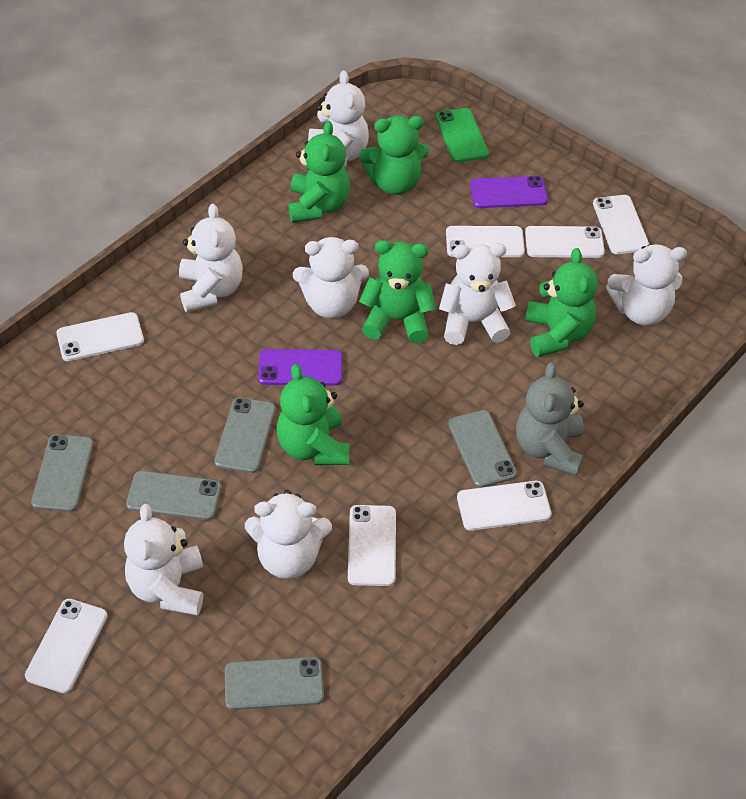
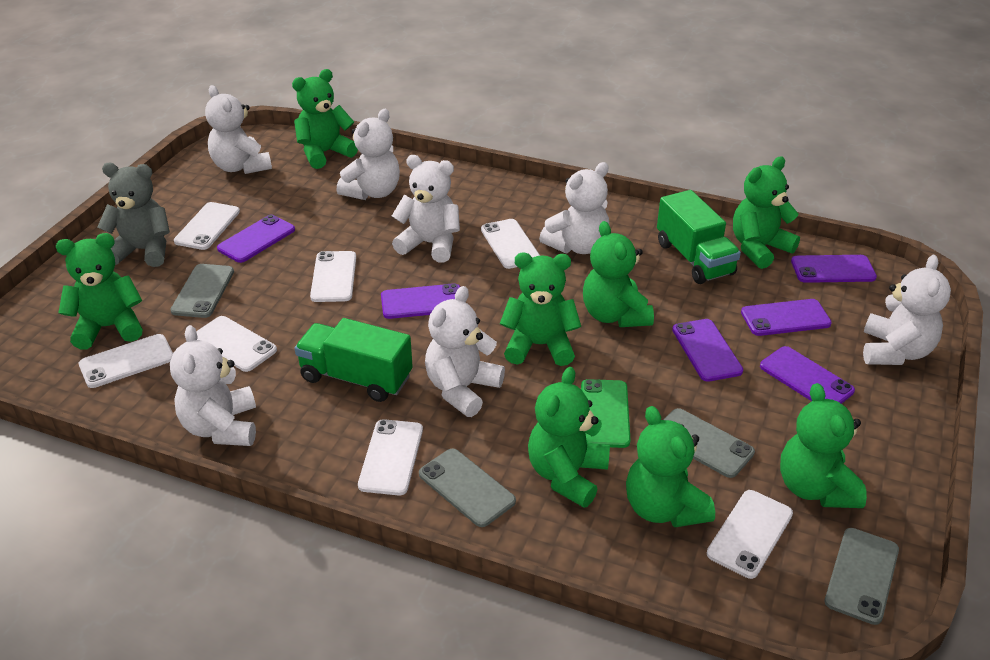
green teddy bear: 5 -> 8
green truck: 0 -> 2
grey phone: 5 -> 4
purple phone: 2 -> 6

